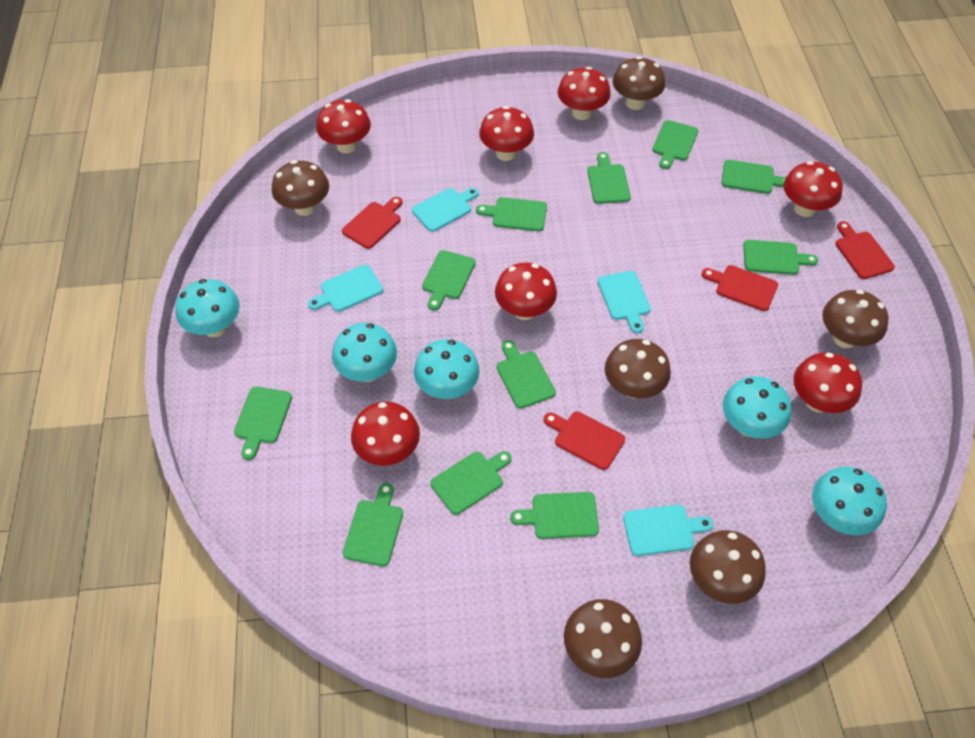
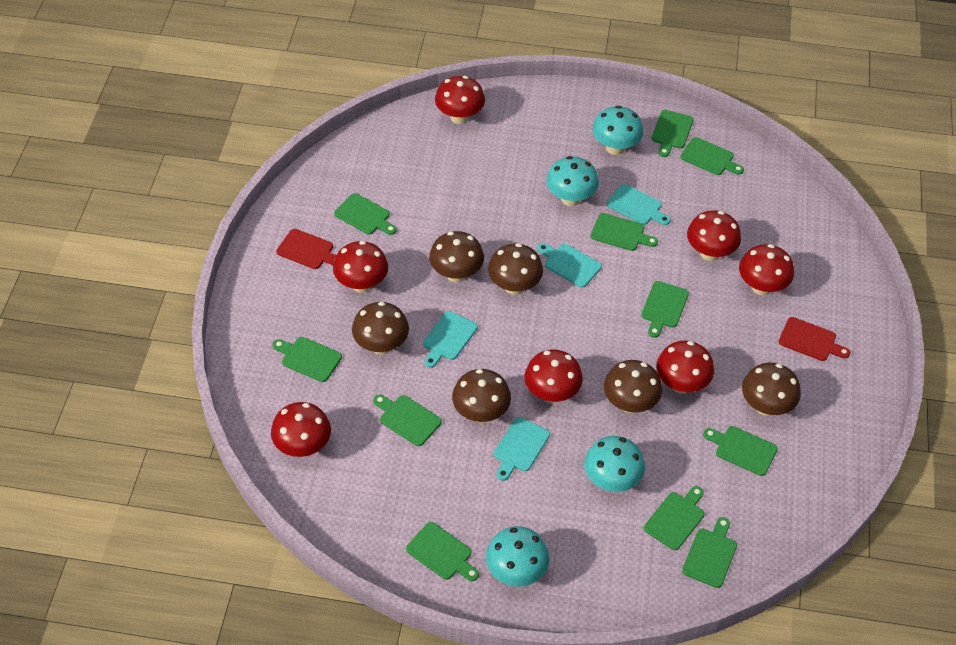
red cutting board: 4 -> 2
turquoise mushroom: 5 -> 4

